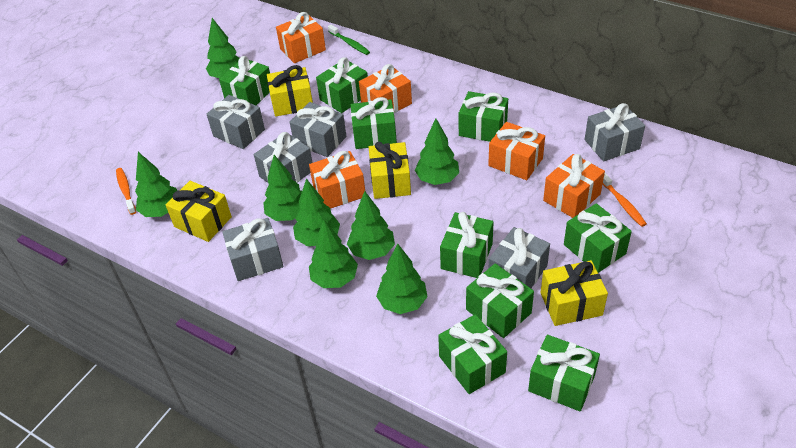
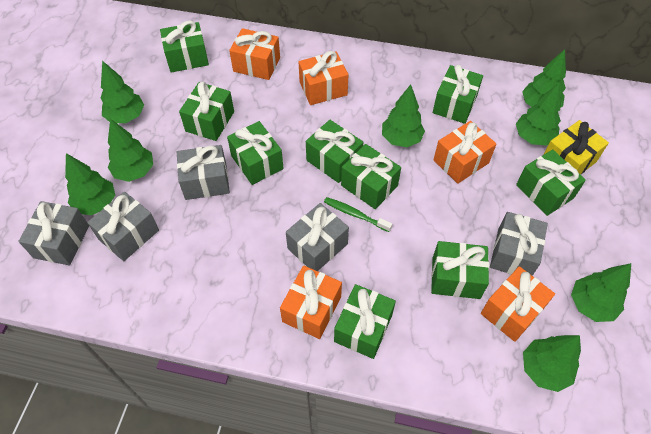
grey gift: 6 -> 5
orange toothbrush: 2 -> 0
yellow gift: 4 -> 1

